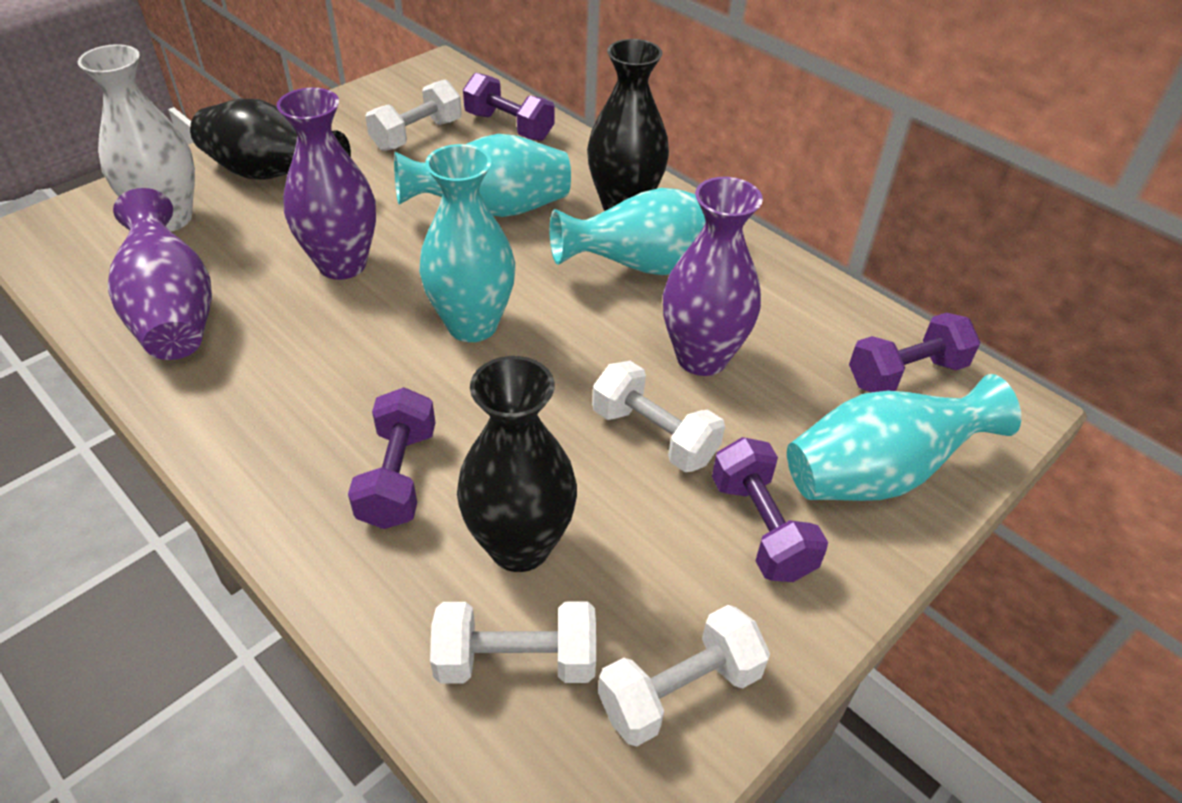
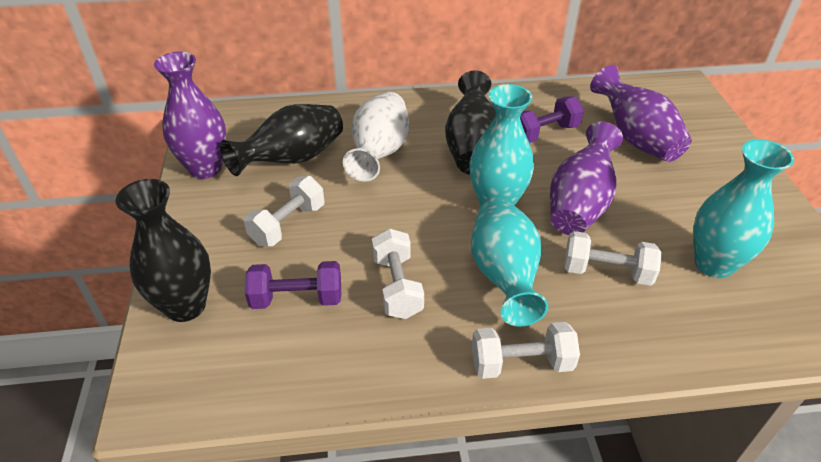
purple dumbbell: 4 -> 2
turquoise vase: 4 -> 3

